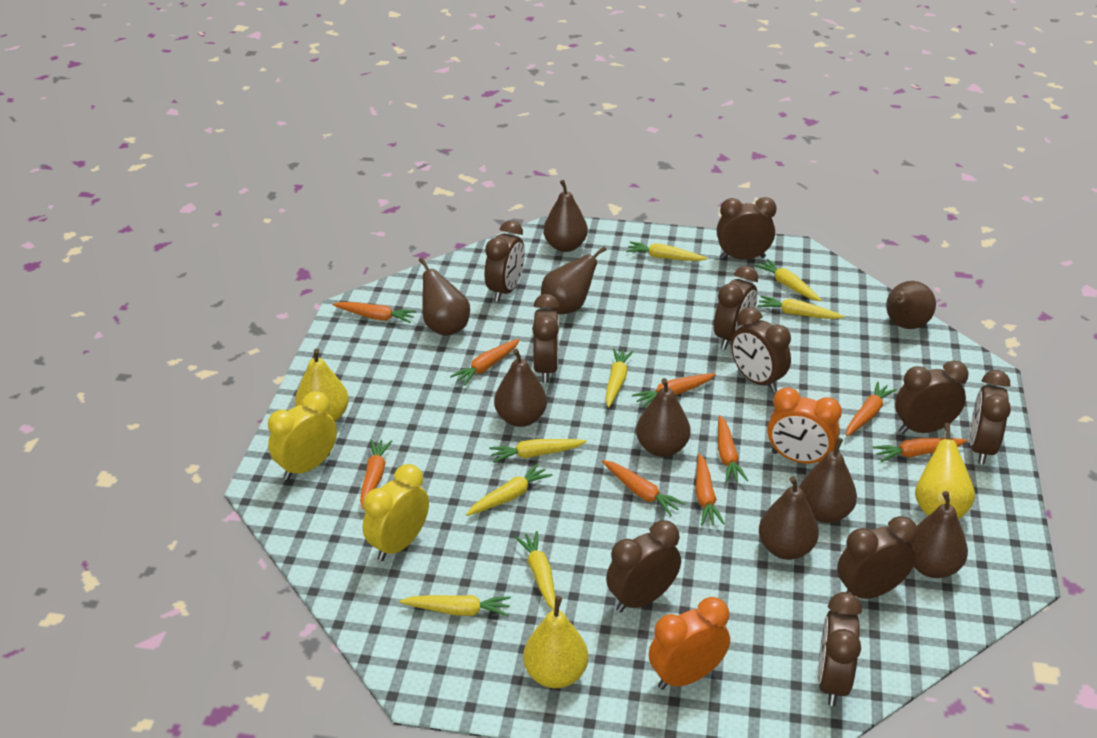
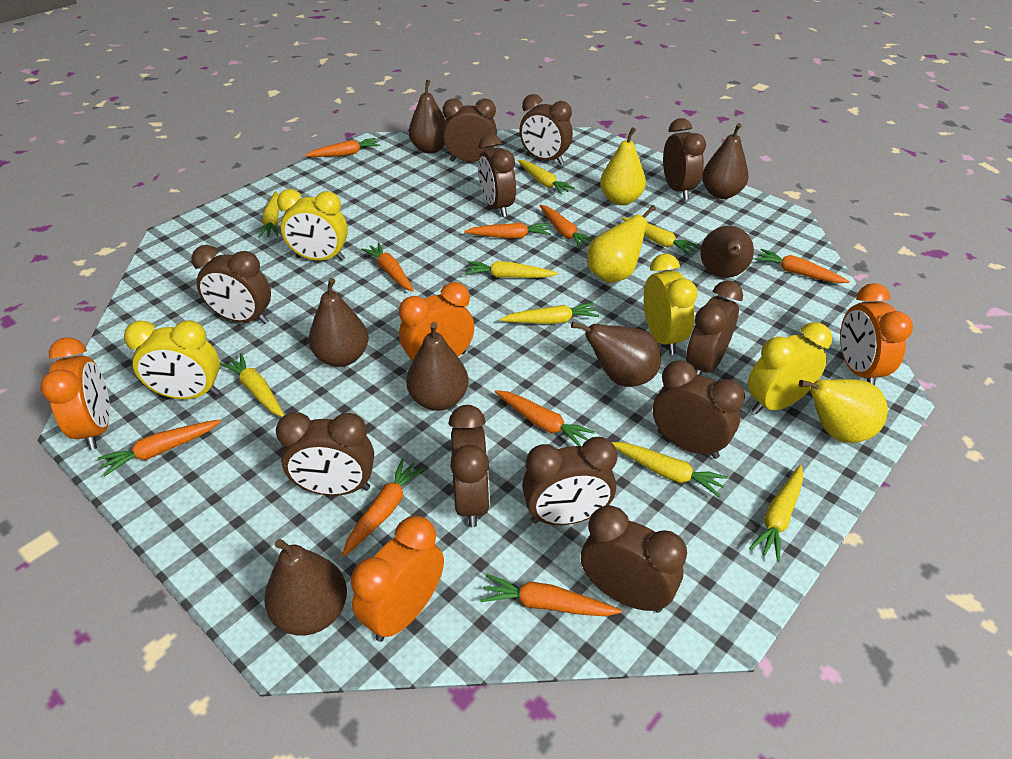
brown clock: 10 -> 11
brown pear: 9 -> 7
orange clock: 2 -> 4
yellow clock: 2 -> 4

